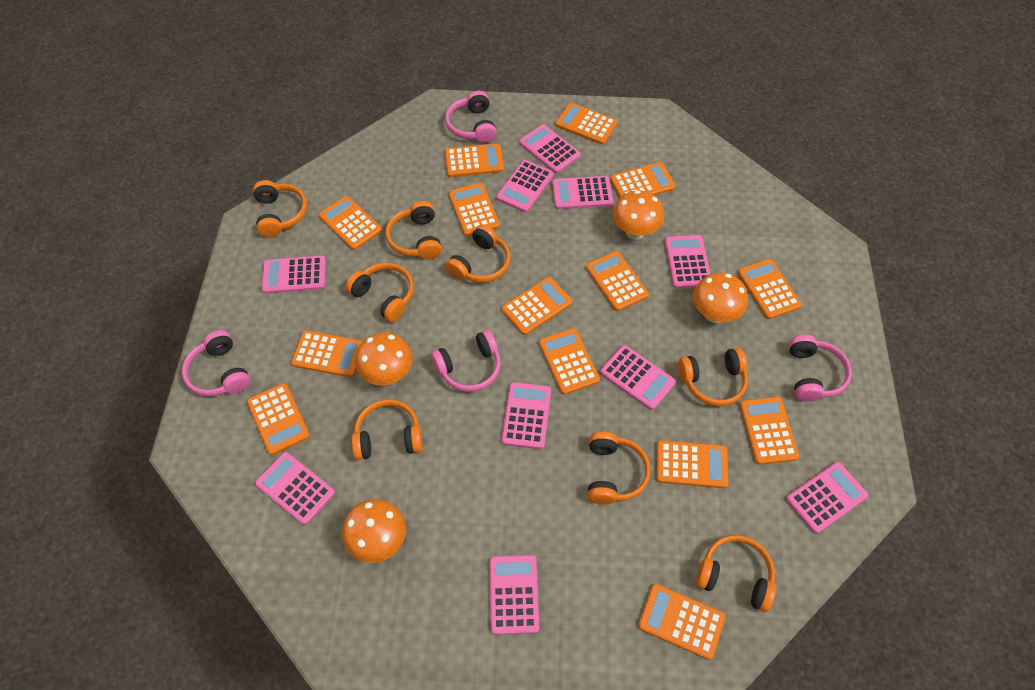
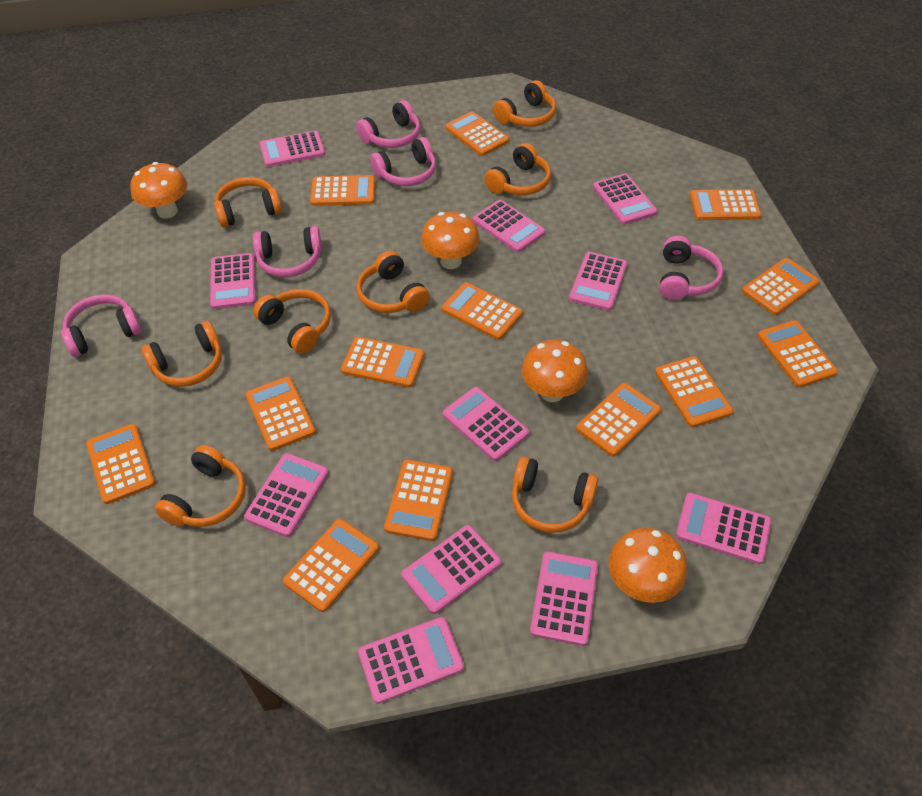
orange calculator: 14 -> 13
pink calculator: 10 -> 11
pink headphones: 4 -> 5

